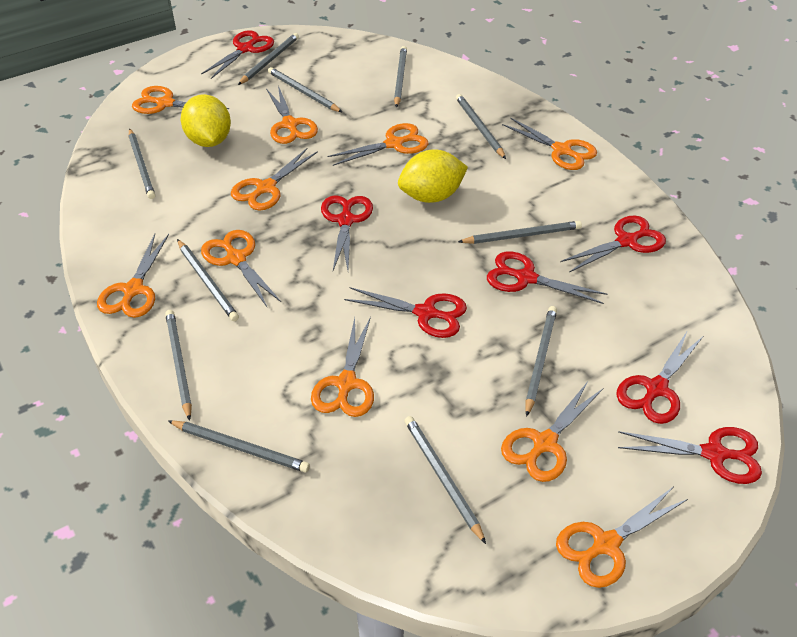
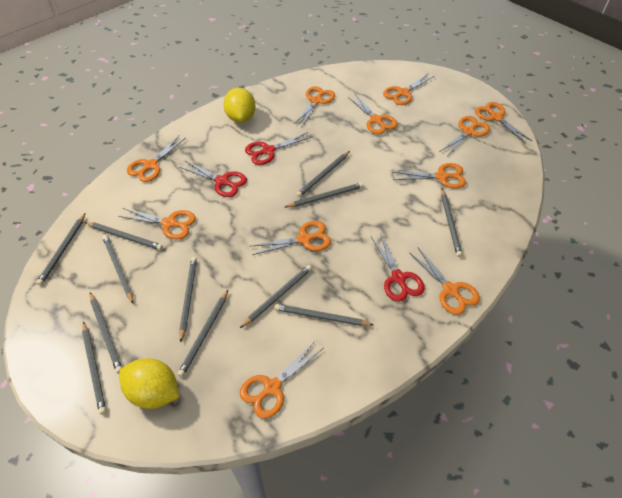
grey pencil: 11 -> 12
orange scissors: 10 -> 11
red scissors: 7 -> 3

